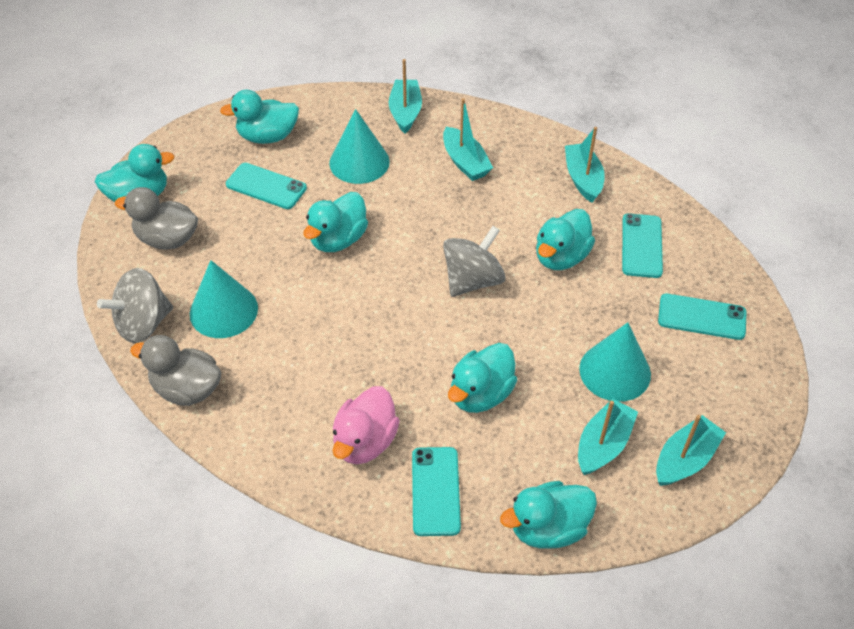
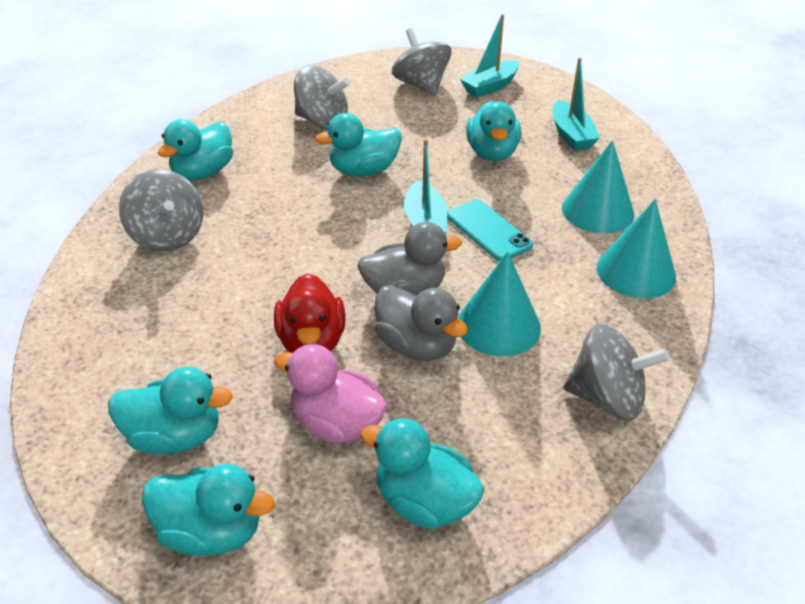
grey spinning top: 2 -> 4
red duck: 0 -> 1
turquoise boat: 5 -> 3
turquoise phone: 4 -> 1

